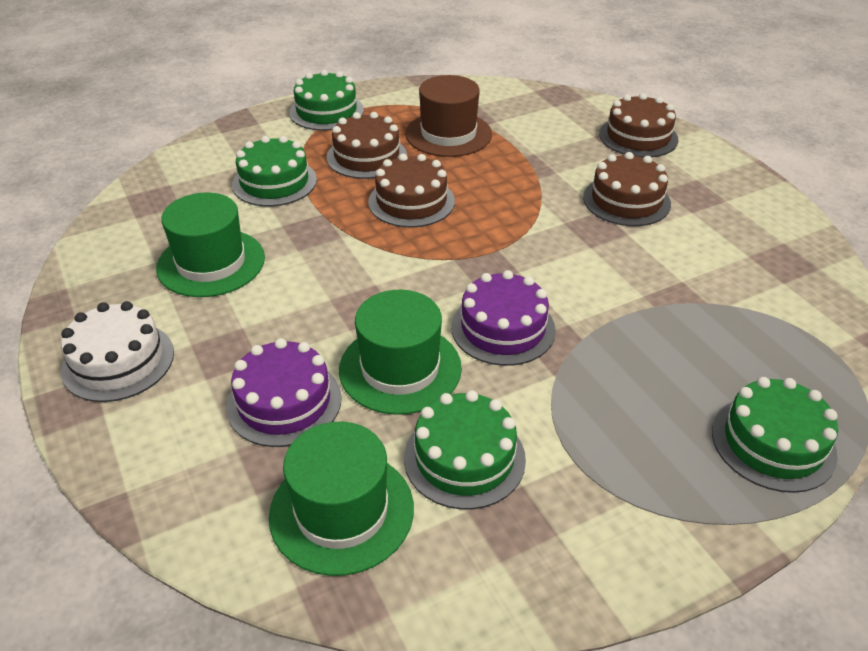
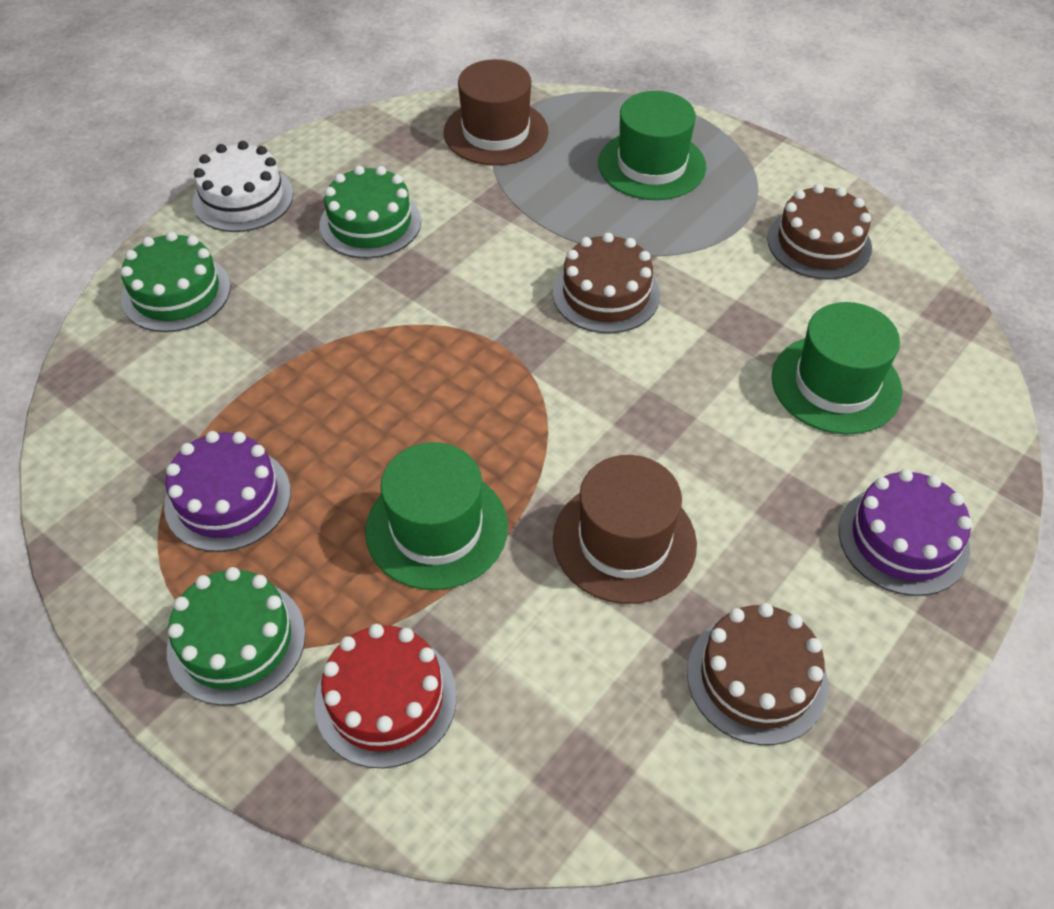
brown cake: 4 -> 3
brown hat: 1 -> 2
green cake: 4 -> 3
red cake: 0 -> 1

